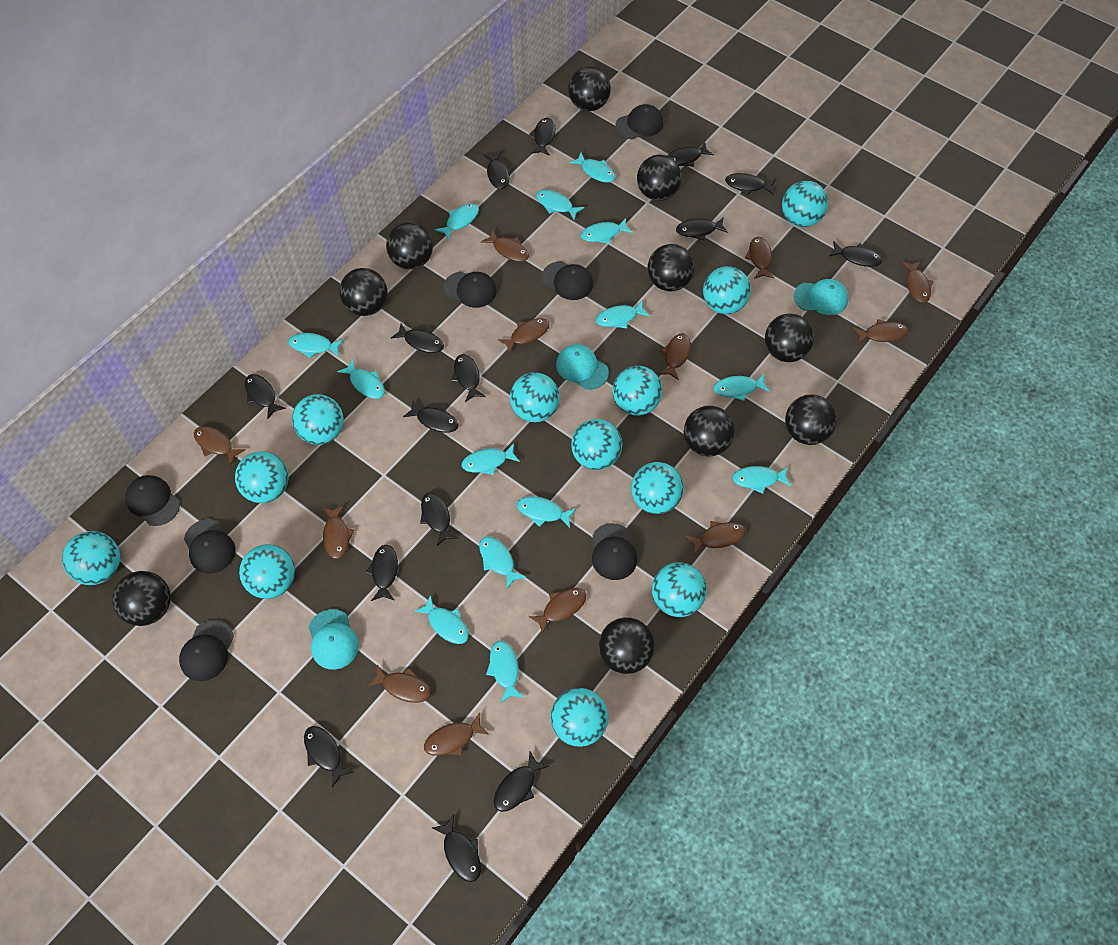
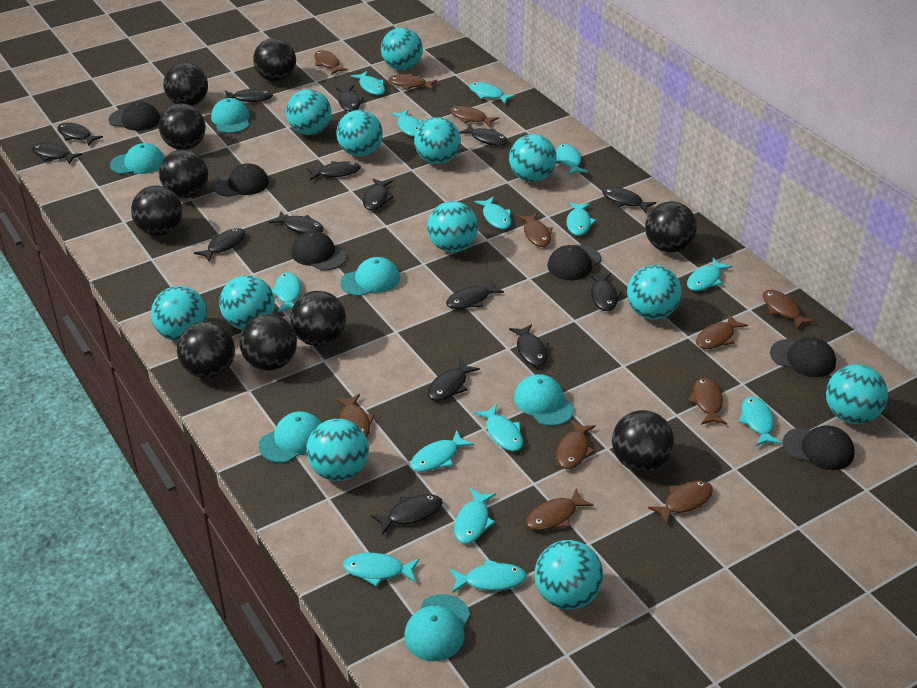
black cap: 7 -> 6
brown fish: 12 -> 11
turquoise cap: 3 -> 6

